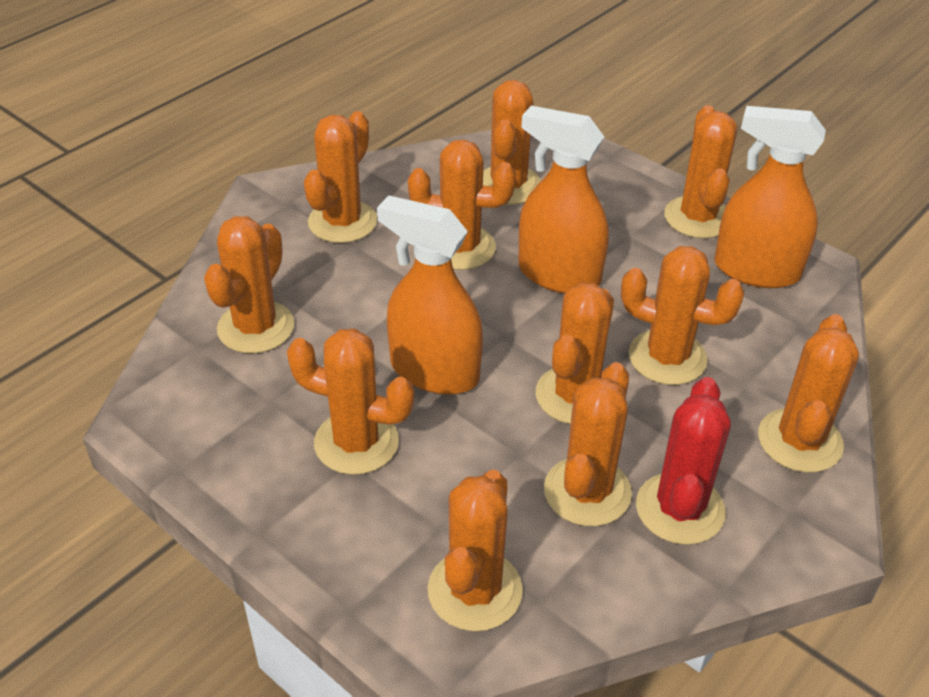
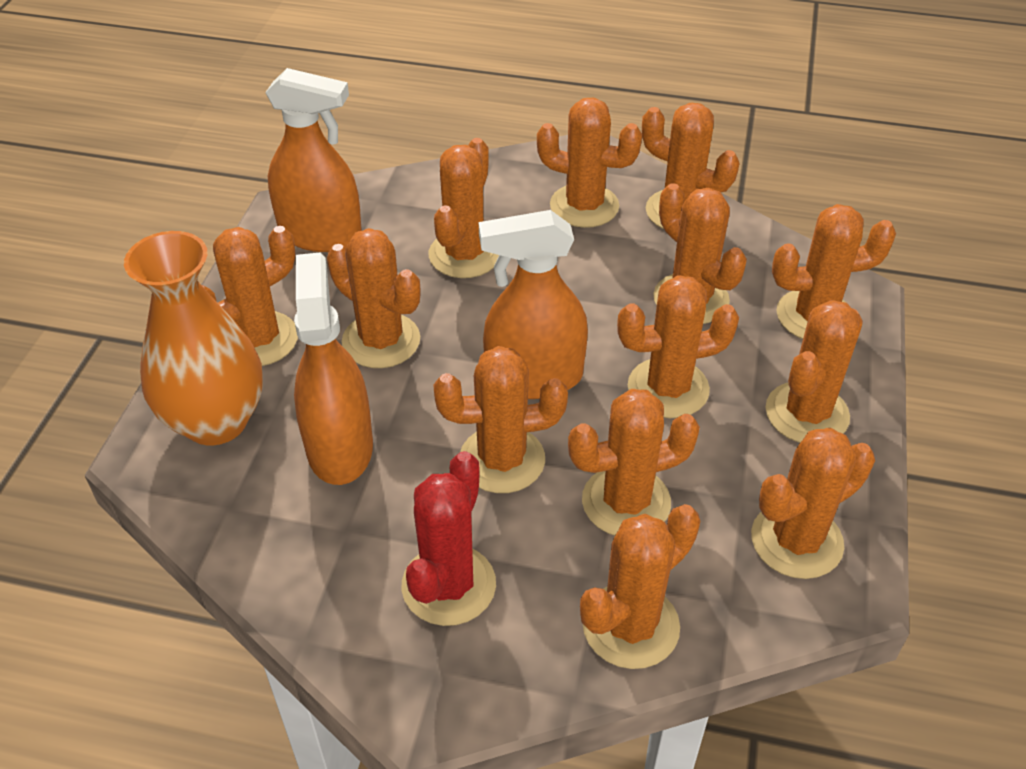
orange cactus: 11 -> 13
orange vase: 0 -> 1

